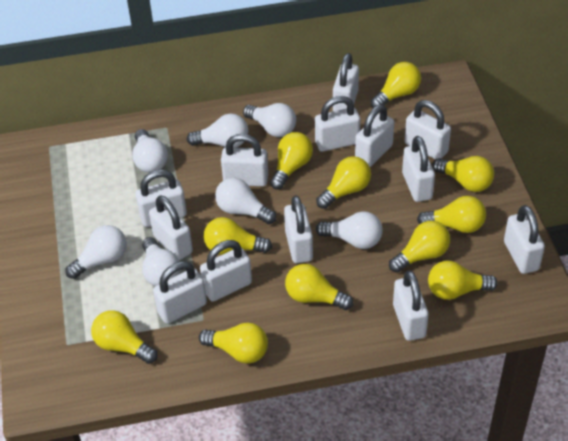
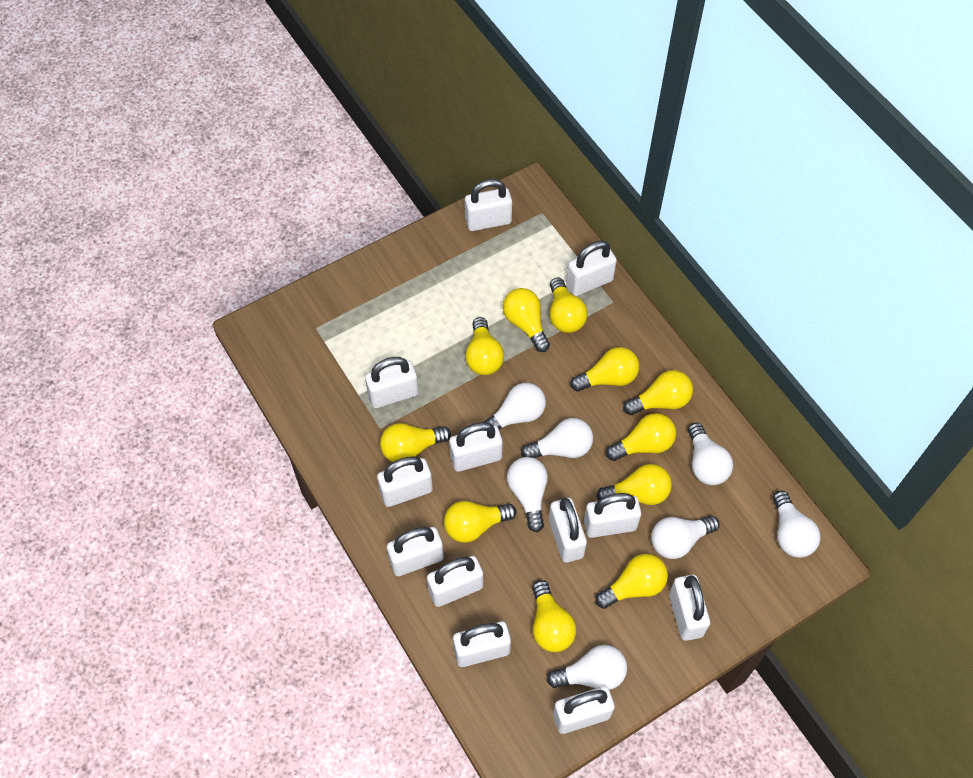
white padlock: 13 -> 12

